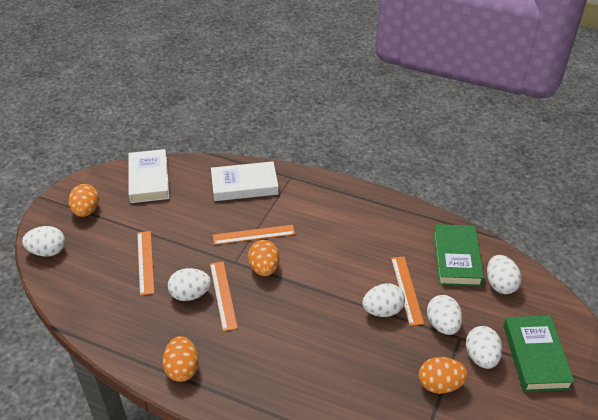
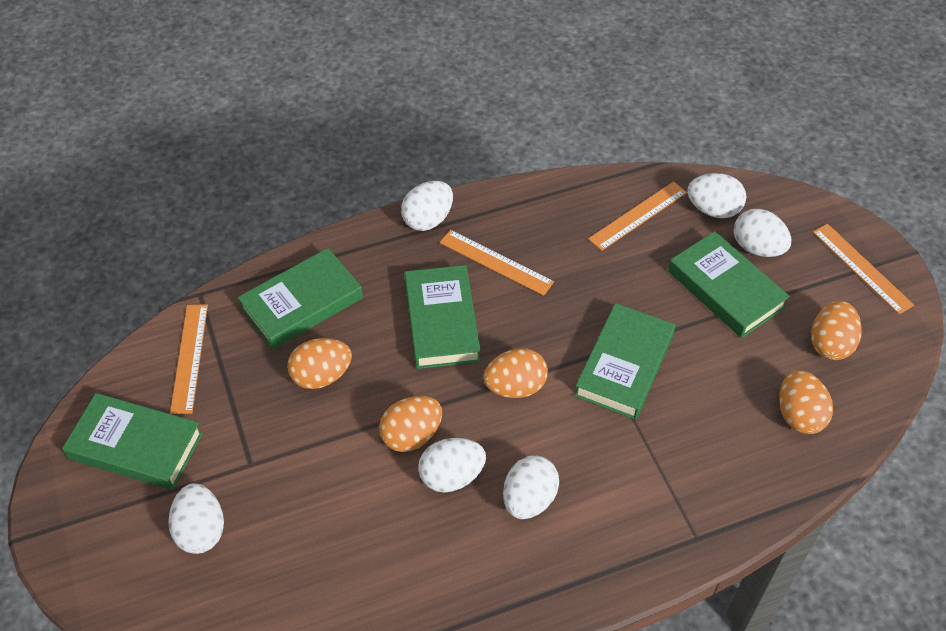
green book: 2 -> 5
orange egg: 4 -> 5
white book: 2 -> 0

